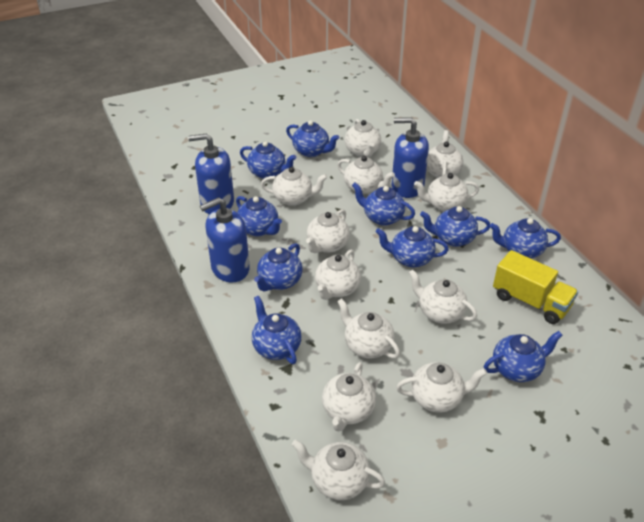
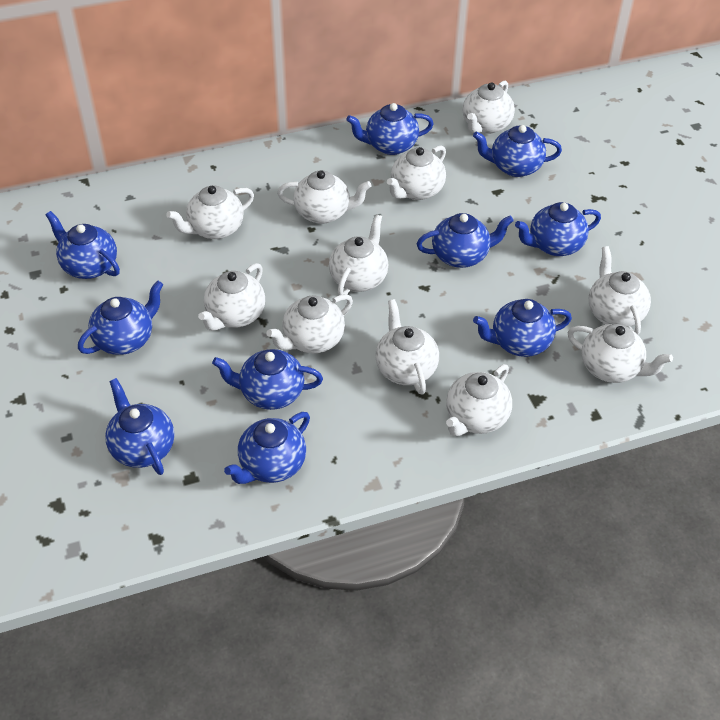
blue soap dispenser: 3 -> 0
white teapot: 12 -> 11
yellow truck: 1 -> 0

